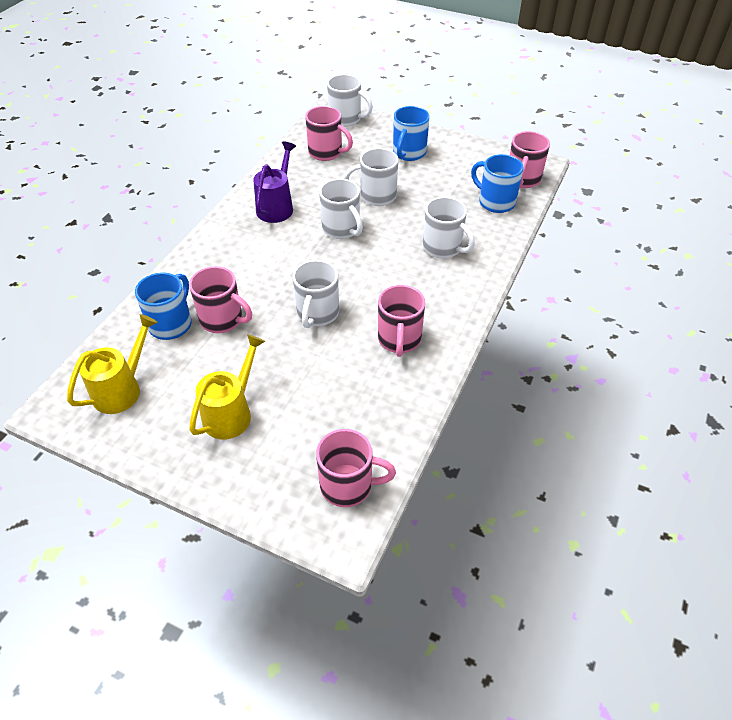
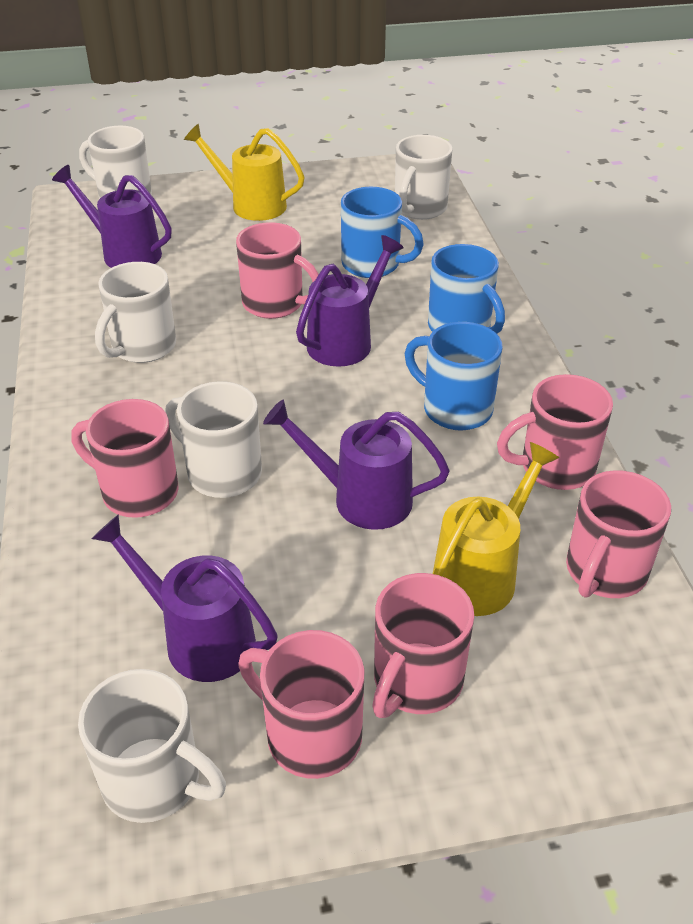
pink mug: 5 -> 6
purple watering can: 1 -> 4

